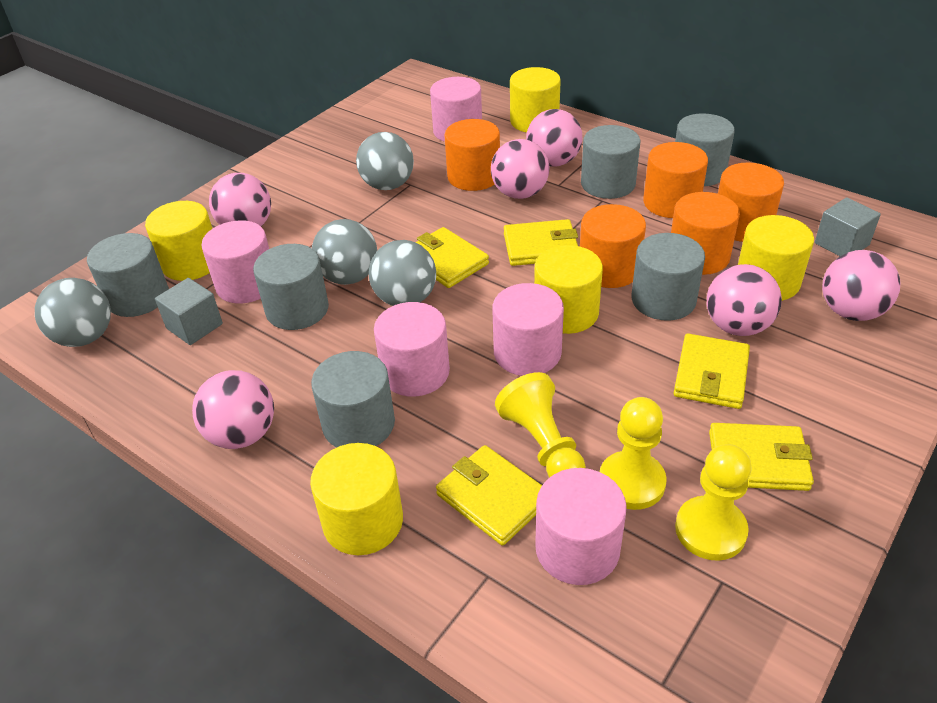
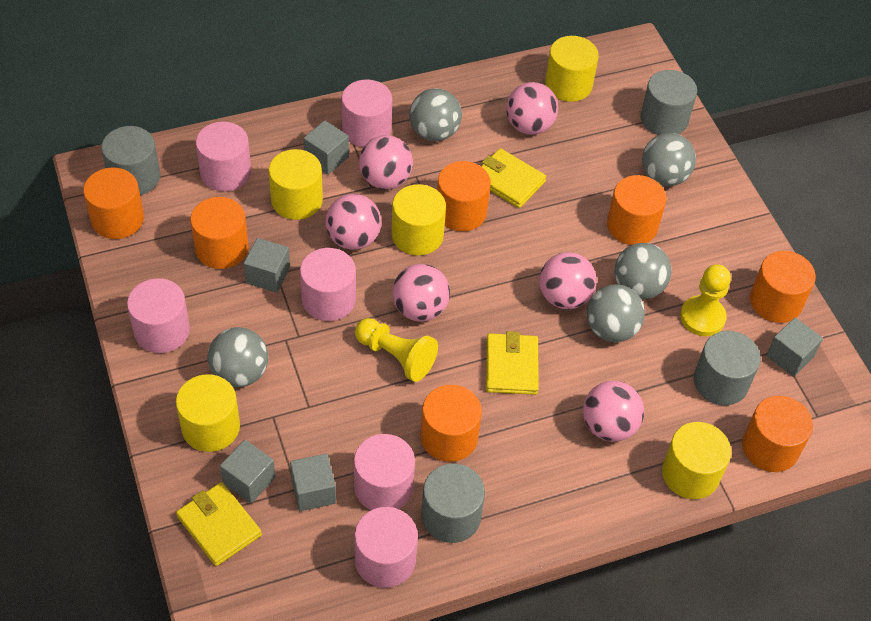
grey ball: 4 -> 5
grey cube: 2 -> 5
grey cylinder: 6 -> 4
orange cylinder: 5 -> 7
pink cylinder: 5 -> 6
yellow pawn: 3 -> 2
yellow wallet: 5 -> 3

